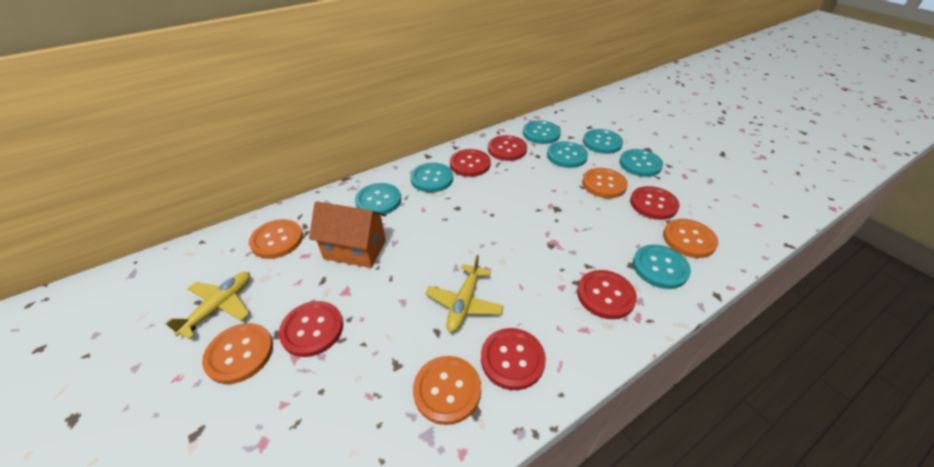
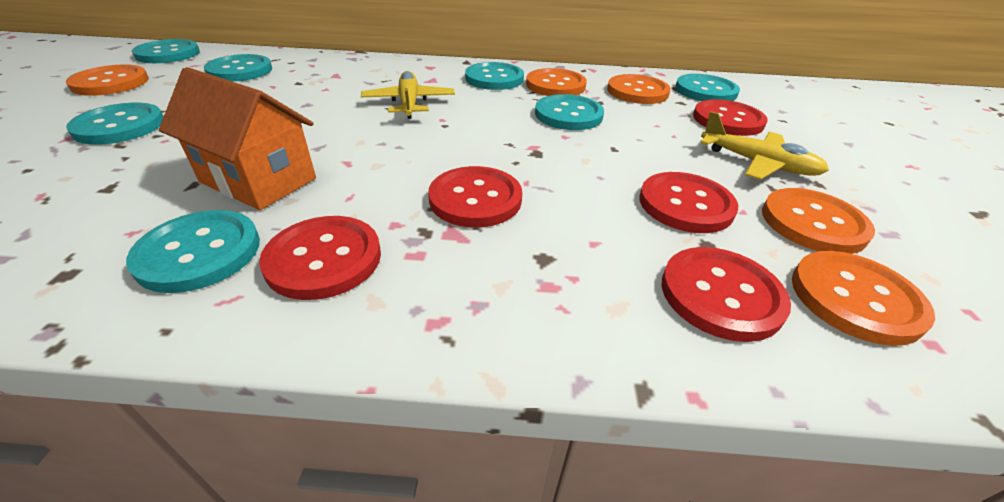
red button: 6 -> 5

